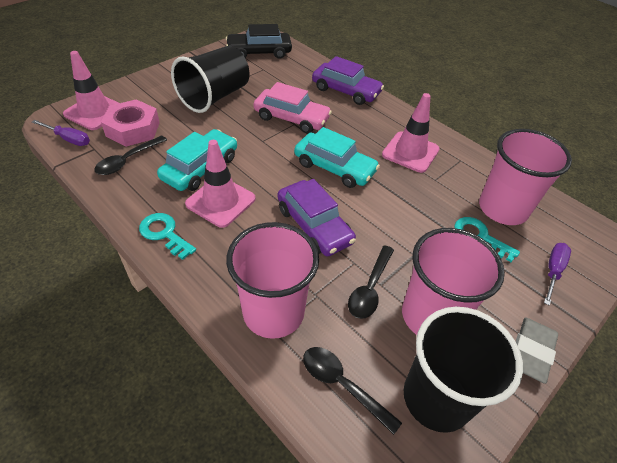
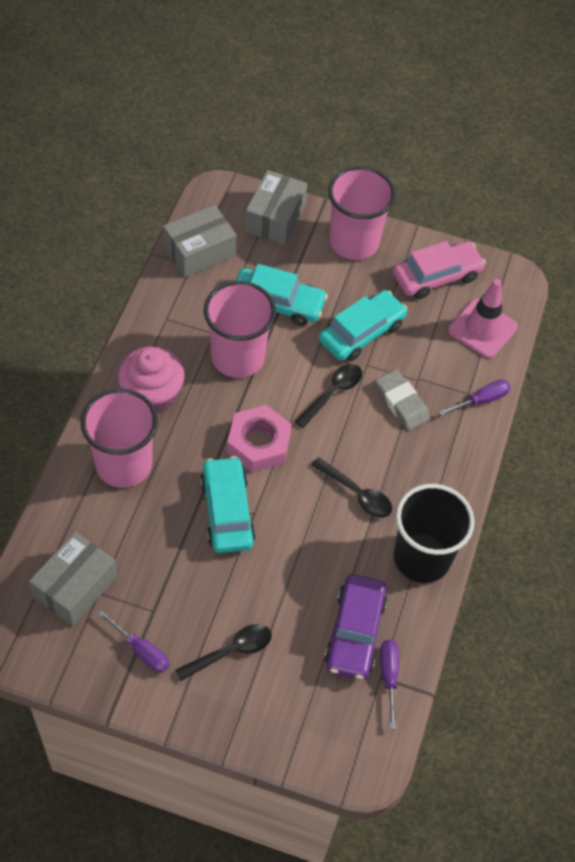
black car: 1 -> 0
black cup: 2 -> 1
grey box: 0 -> 3
pink cupcake: 0 -> 1
pink traffic cone: 3 -> 1
purple car: 2 -> 1
purple screwdriver: 2 -> 3
turquoise car: 2 -> 3
turquoise key: 2 -> 0

